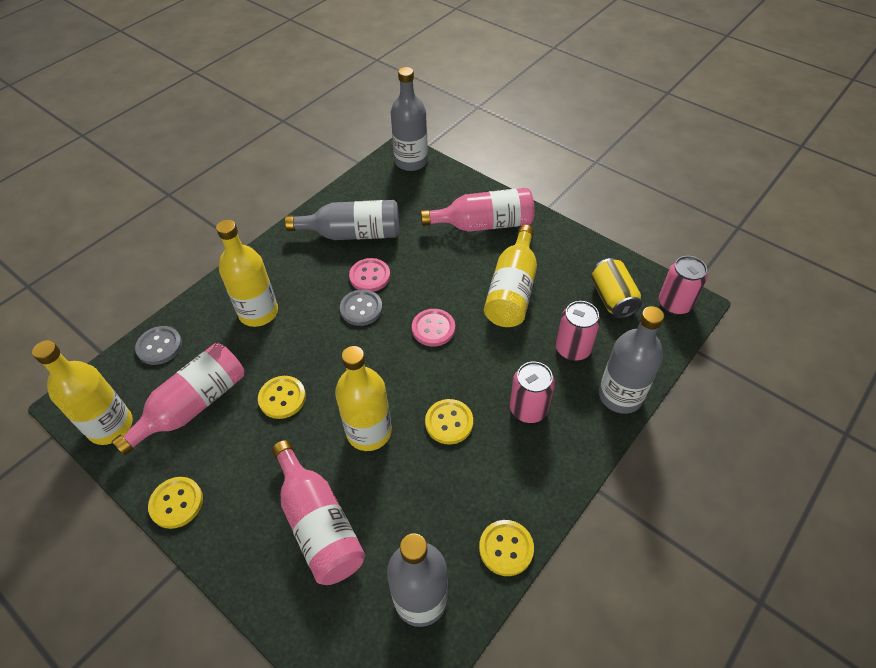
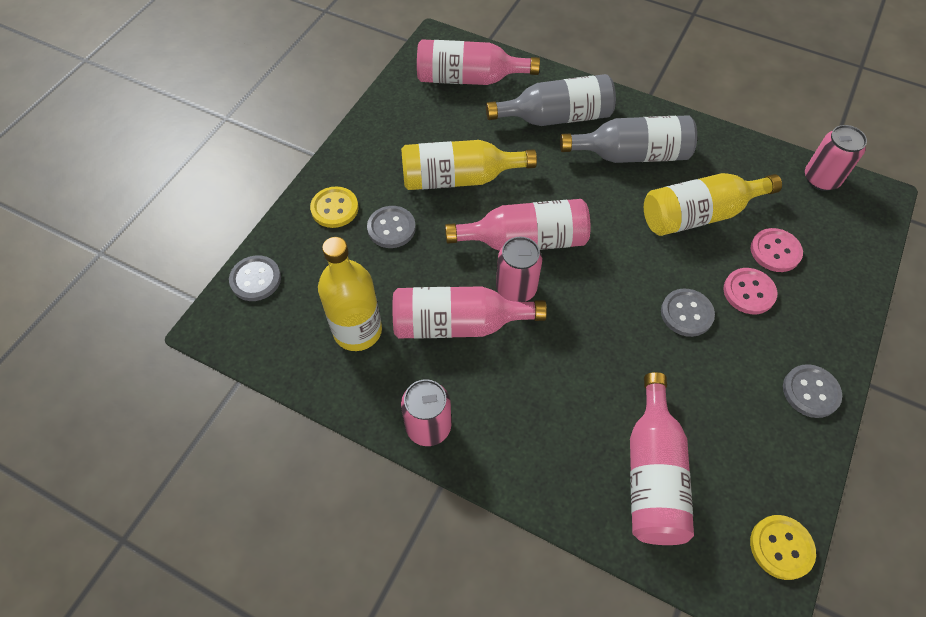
grey bottle: 4 -> 2
grey button: 2 -> 4
pink bottle: 3 -> 4
yellow bottle: 4 -> 3
yellow button: 4 -> 2
yellow can: 1 -> 0

